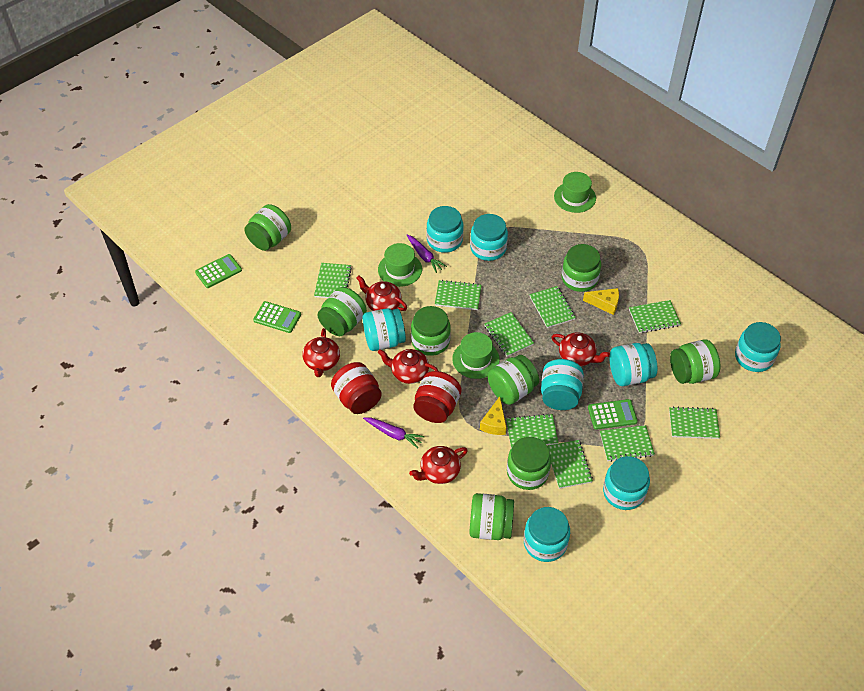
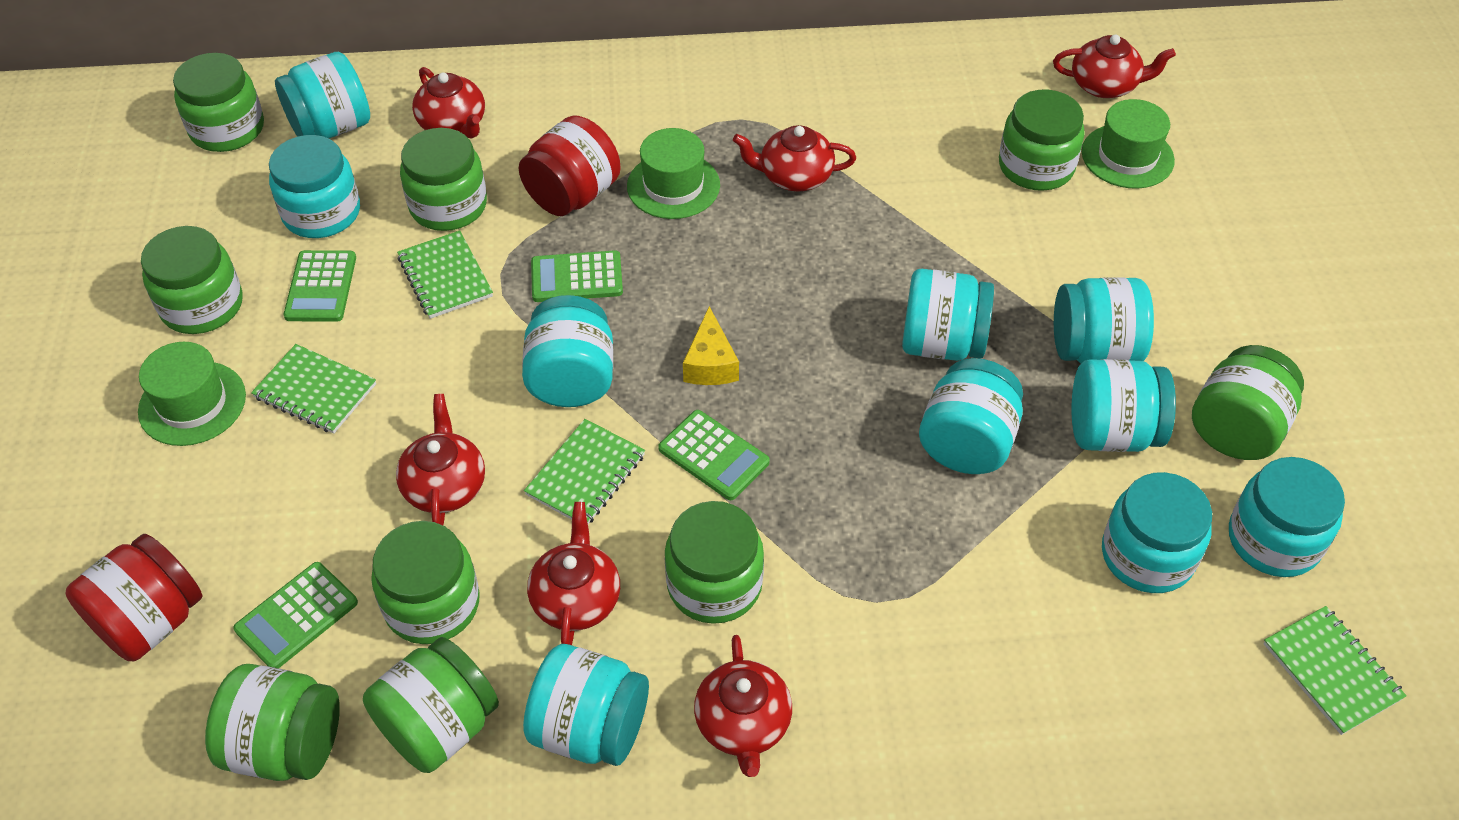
green calculator: 3 -> 4
green jar: 8 -> 9
green notebook: 9 -> 4
purple carrot: 2 -> 0
red teapot: 5 -> 6
turquoise jar: 8 -> 10
yellow cheese: 2 -> 1

